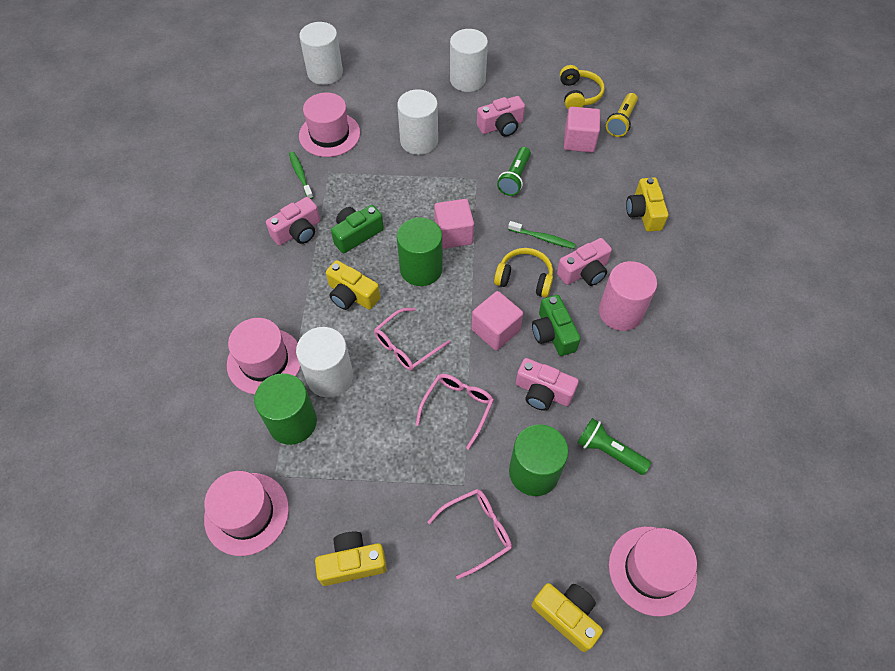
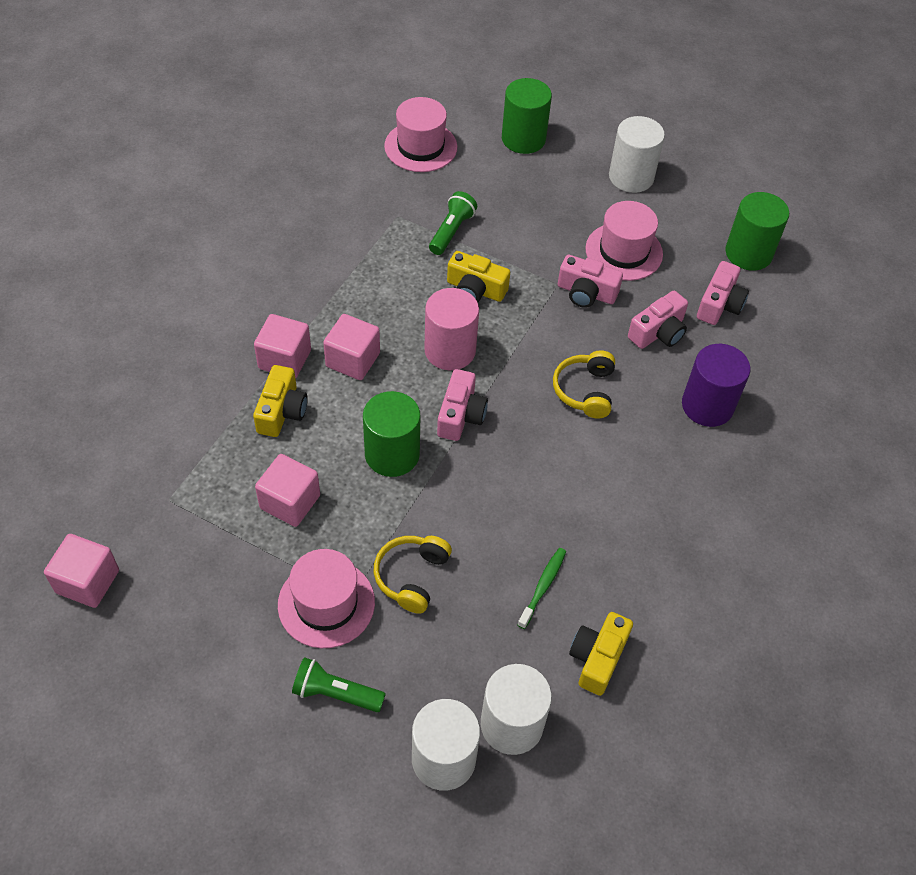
green camera: 2 -> 0
green toothbrush: 2 -> 1
pink cube: 3 -> 4
pink glasses: 3 -> 0
pink hat: 4 -> 3
purple cylinder: 0 -> 1
white cylinder: 4 -> 3
yellow camera: 4 -> 3
yellow flashlight: 1 -> 0

